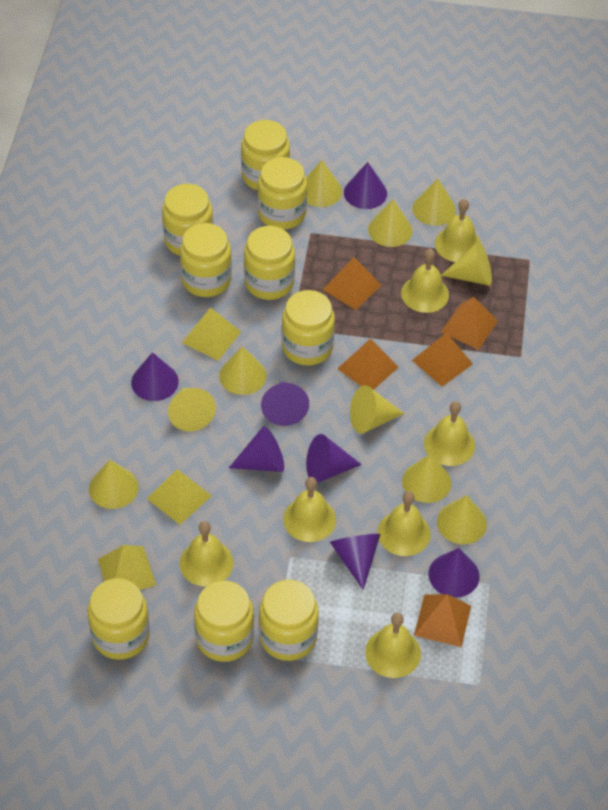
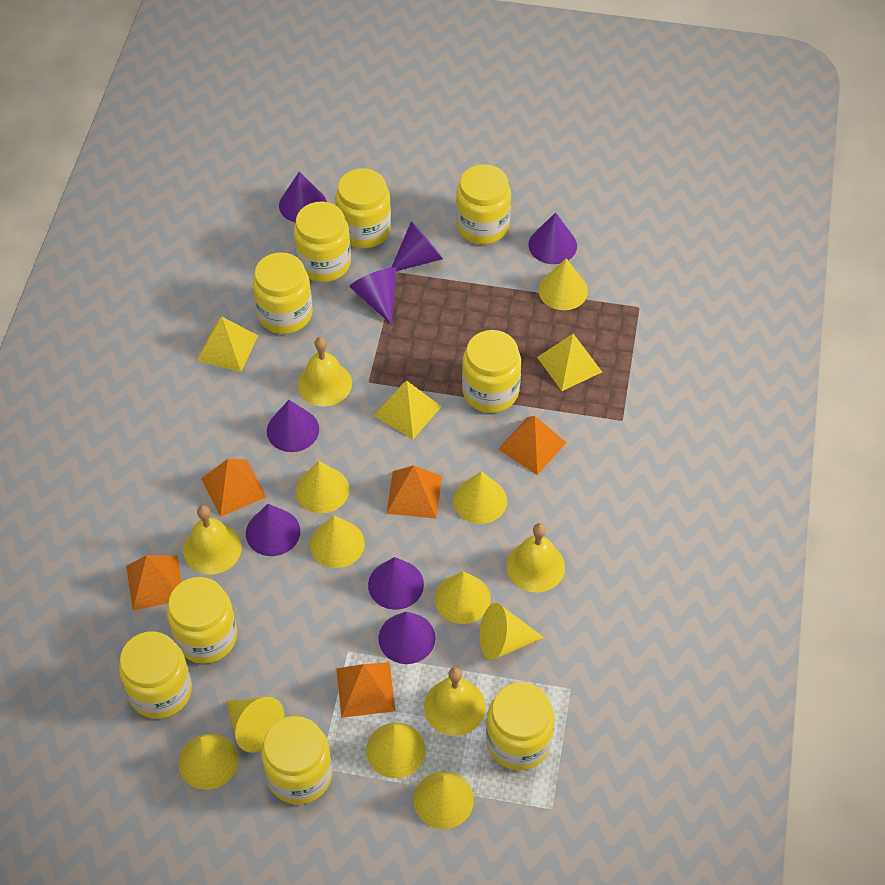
purple cone: 7 -> 8
yellow bell: 7 -> 4

